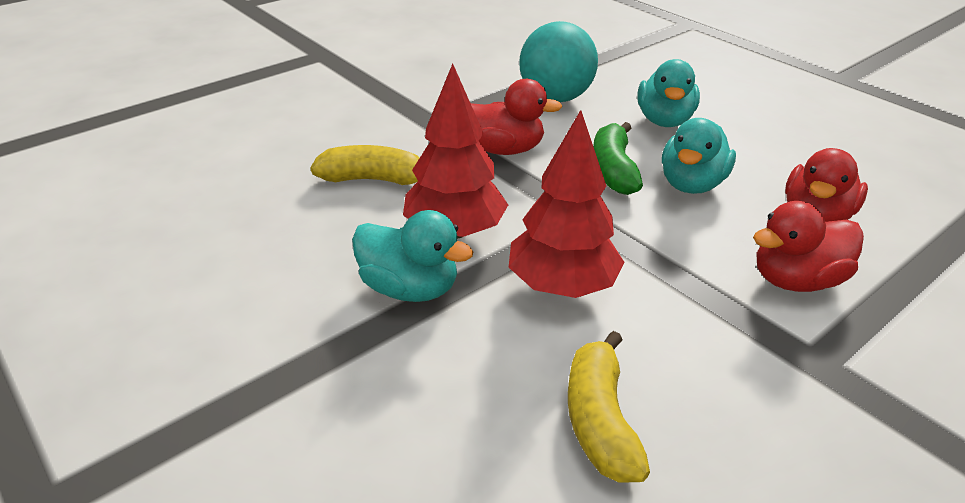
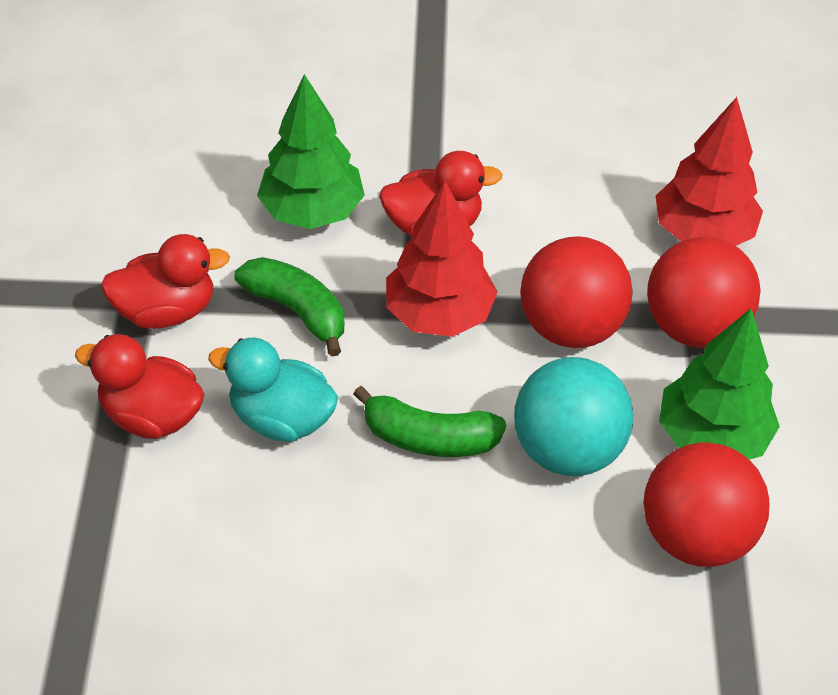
green banana: 1 -> 2
green tree: 0 -> 2
red ball: 0 -> 3
turquoise duck: 3 -> 1
yellow banana: 2 -> 0

